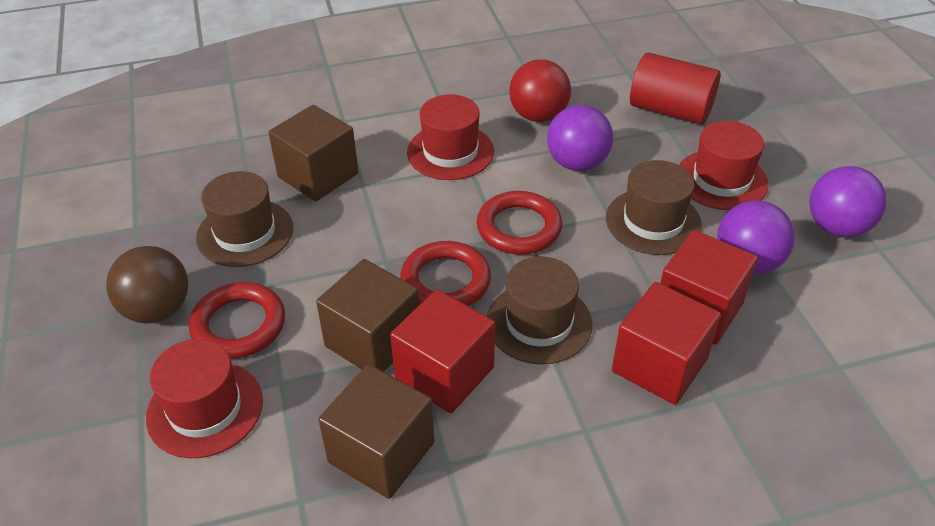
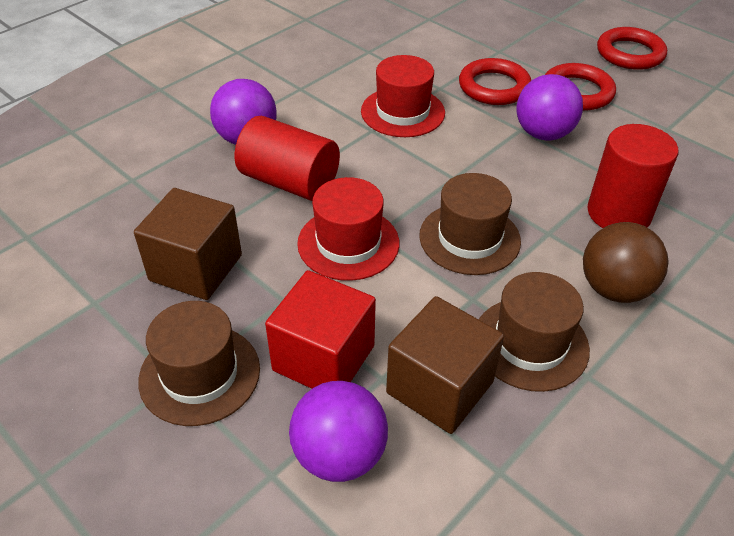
brown cube: 3 -> 2
red ball: 1 -> 0
red cube: 3 -> 1
red cylinder: 1 -> 2
red hat: 3 -> 2

